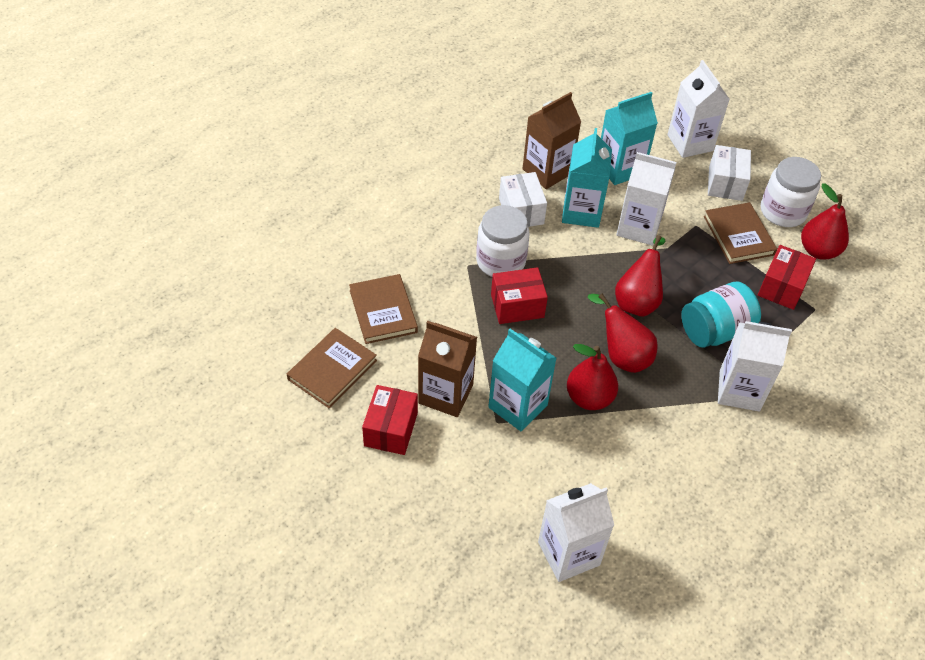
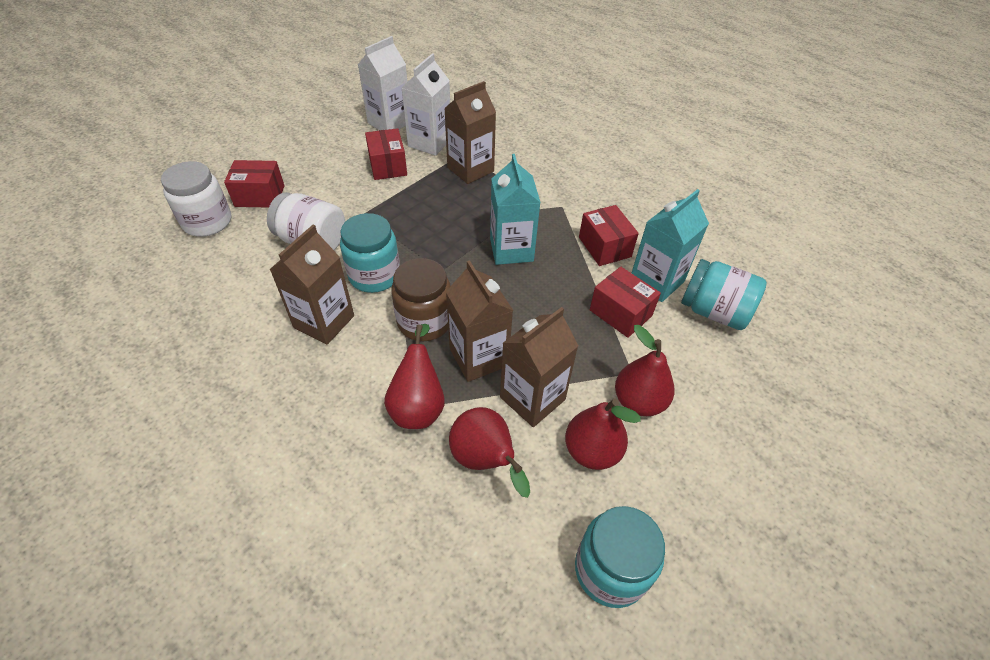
brown book: 3 -> 0
brown carton: 2 -> 4
brown jar: 0 -> 1
red box: 3 -> 4
turquoise carton: 3 -> 2
turquoise jar: 1 -> 3
white box: 2 -> 0
white carton: 4 -> 2

